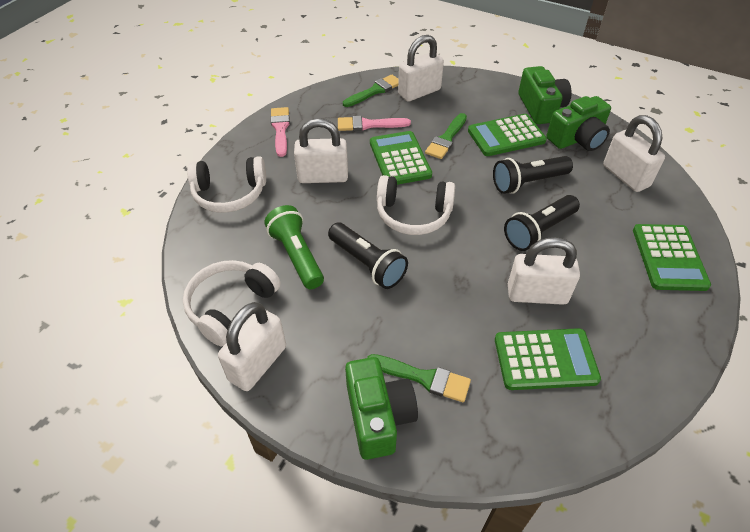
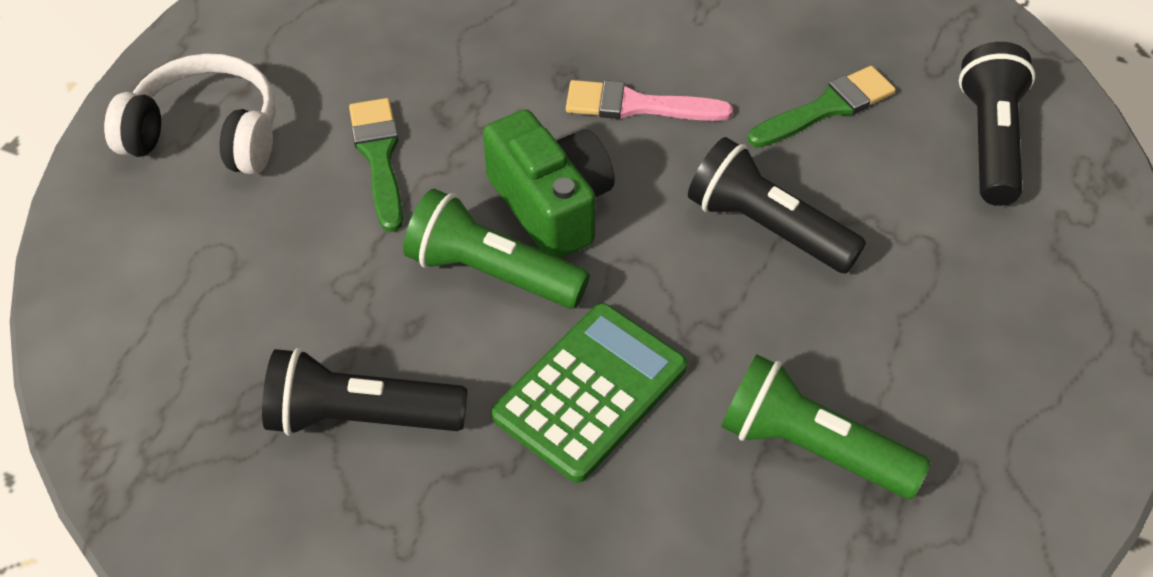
green brush: 3 -> 2
green calculator: 4 -> 1
green camera: 3 -> 1
green flashlight: 1 -> 2
pink brush: 2 -> 1
white headphones: 3 -> 1
white padlock: 5 -> 0

